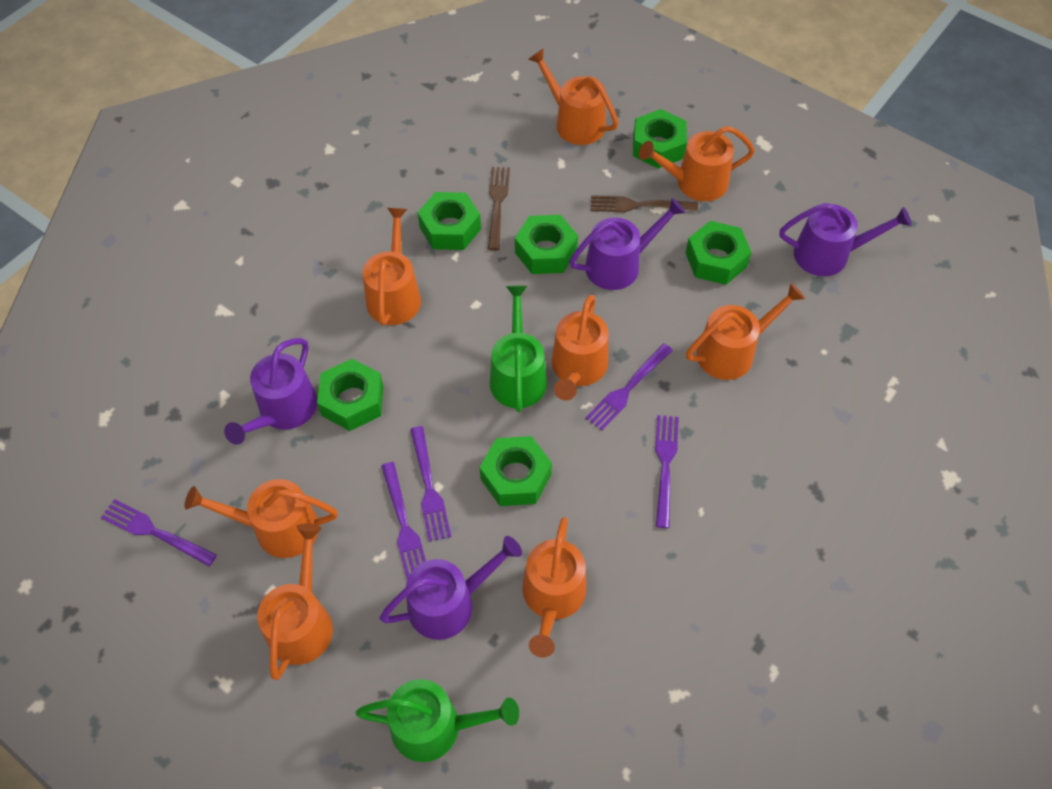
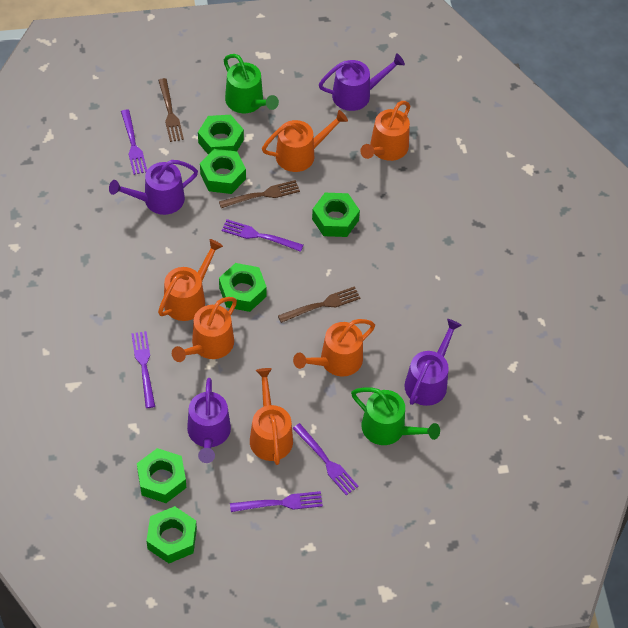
brown fork: 2 -> 3
orange watering can: 8 -> 6

